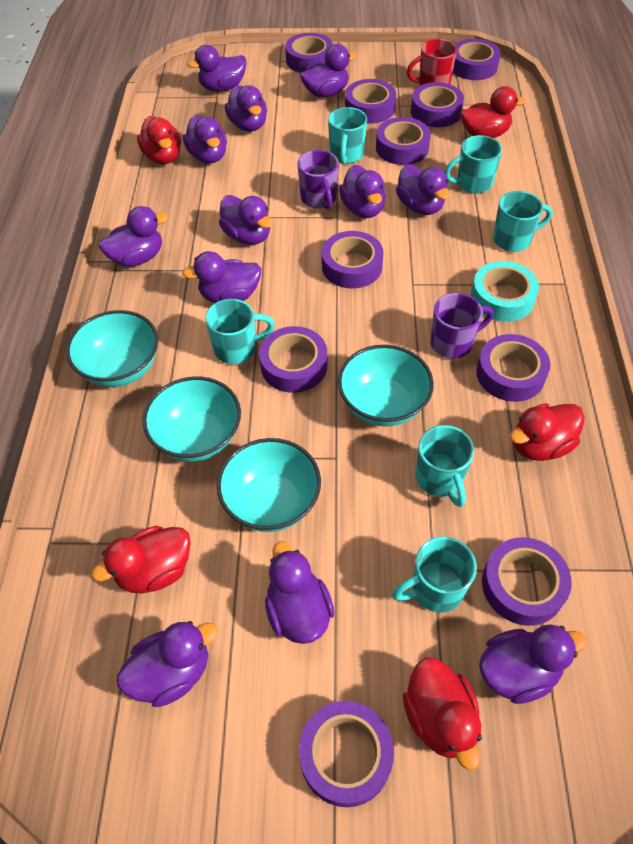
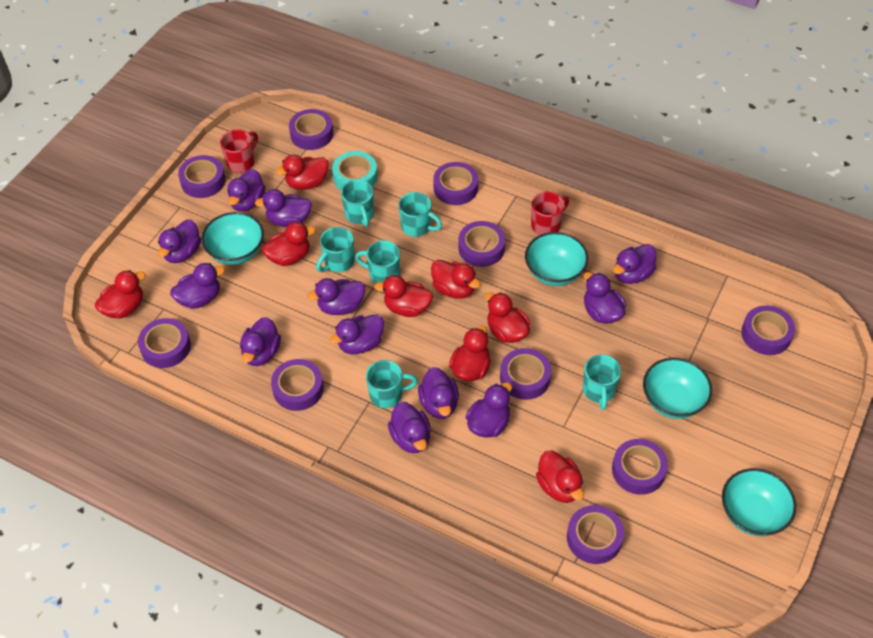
purple mug: 2 -> 0
red duck: 5 -> 8
red mug: 1 -> 2

